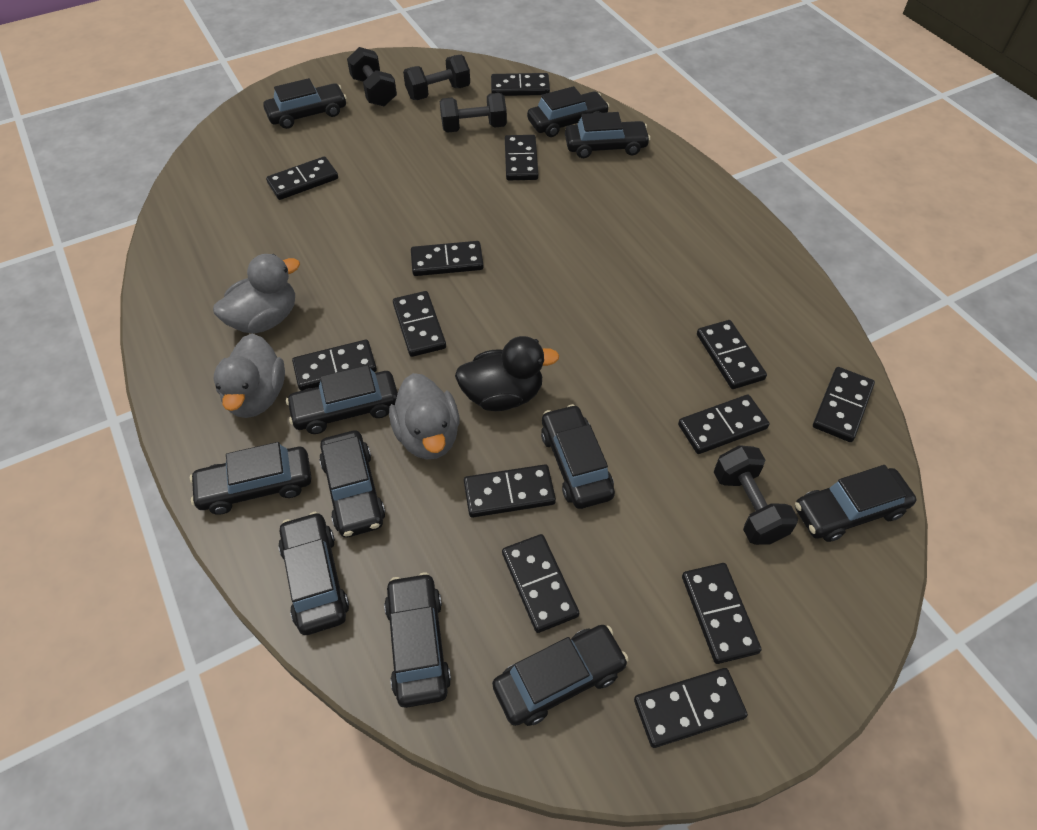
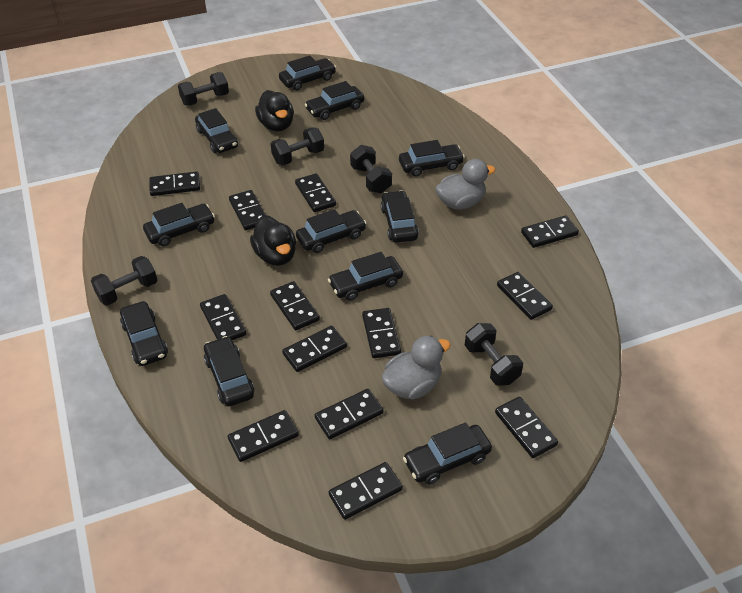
black duck: 1 -> 2
black dumbbell: 4 -> 5
grey duck: 3 -> 2

